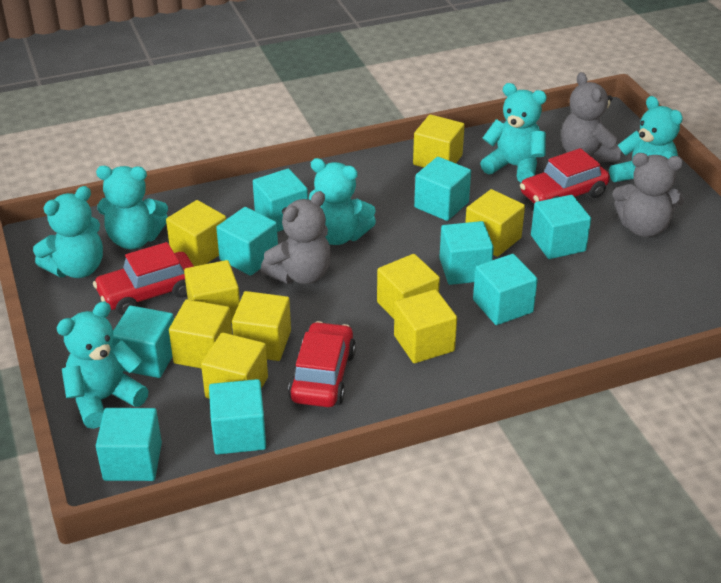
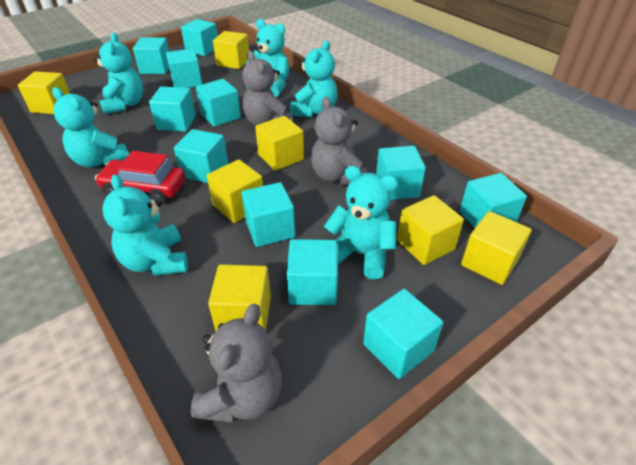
red car: 3 -> 1
turquoise cube: 9 -> 11
yellow cube: 9 -> 7

